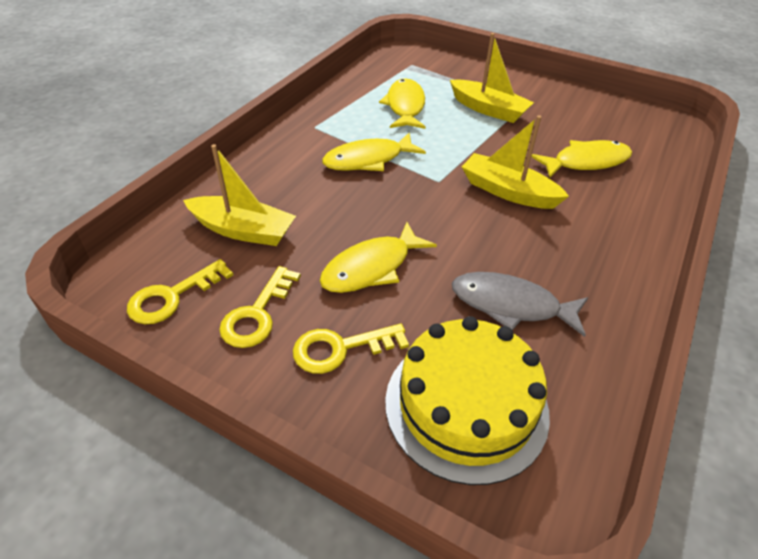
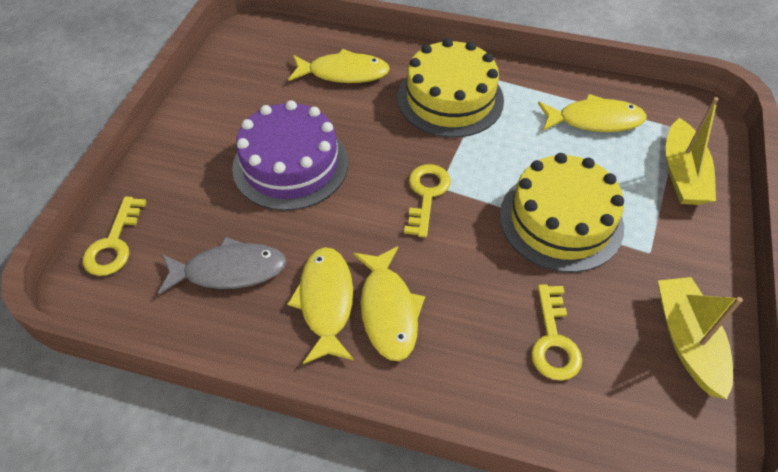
purple cake: 0 -> 1
yellow boat: 3 -> 2
yellow cake: 1 -> 2

